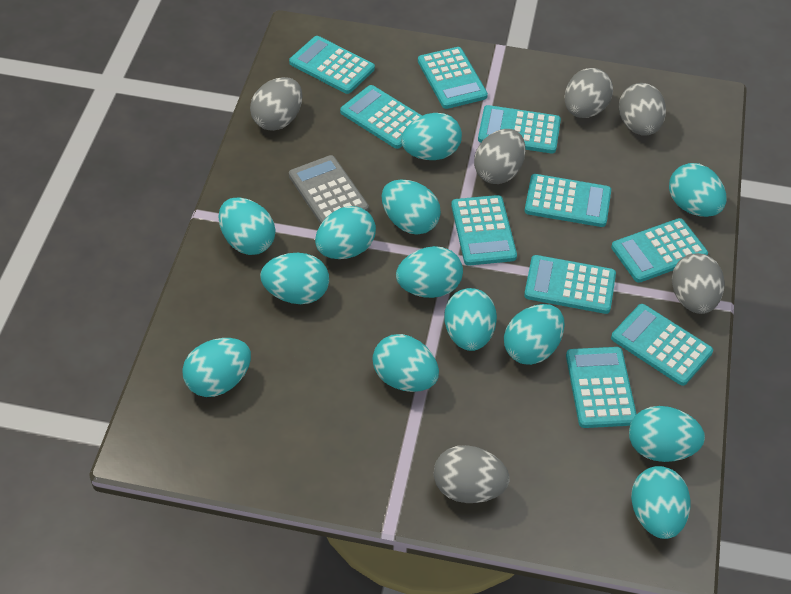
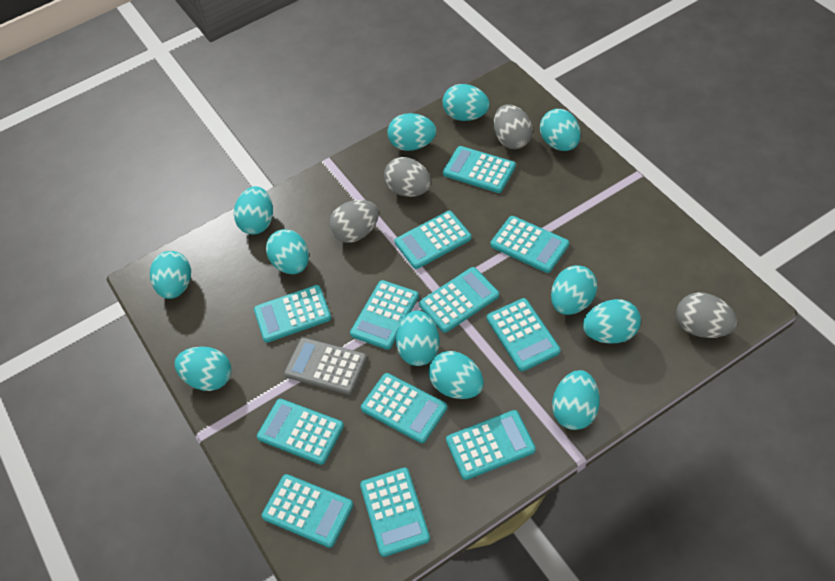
grey egg: 6 -> 4
turquoise calculator: 10 -> 12
turquoise egg: 13 -> 12

